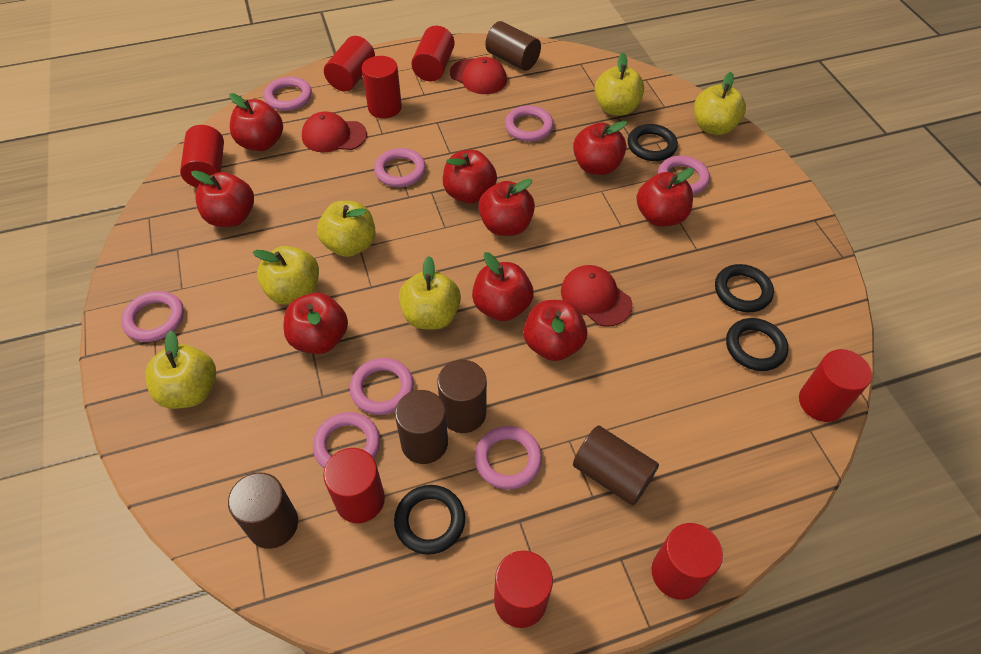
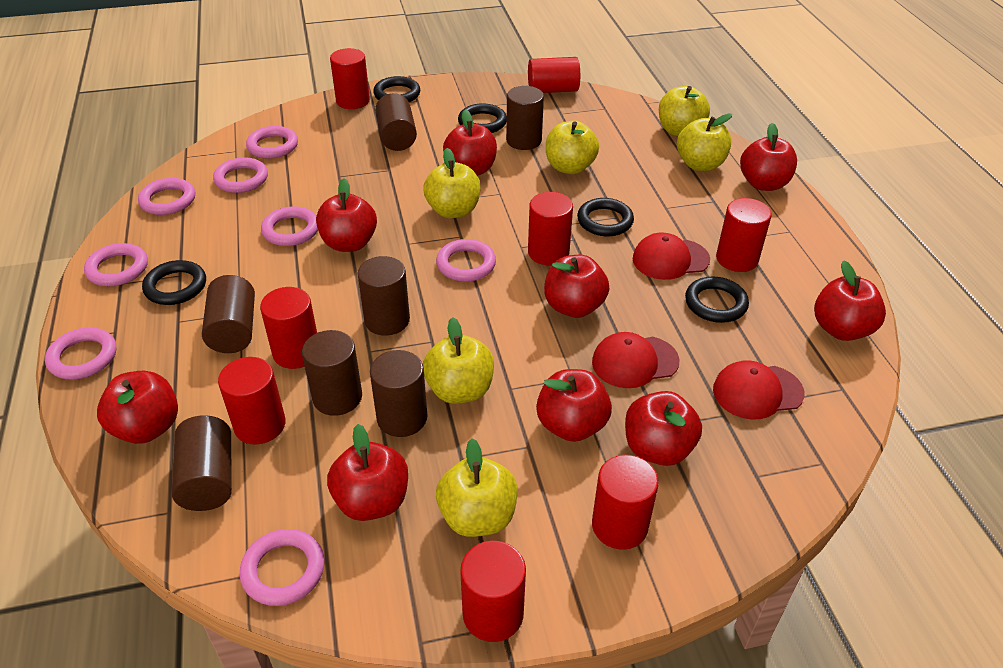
black ring: 4 -> 5
brown cylinder: 5 -> 7

